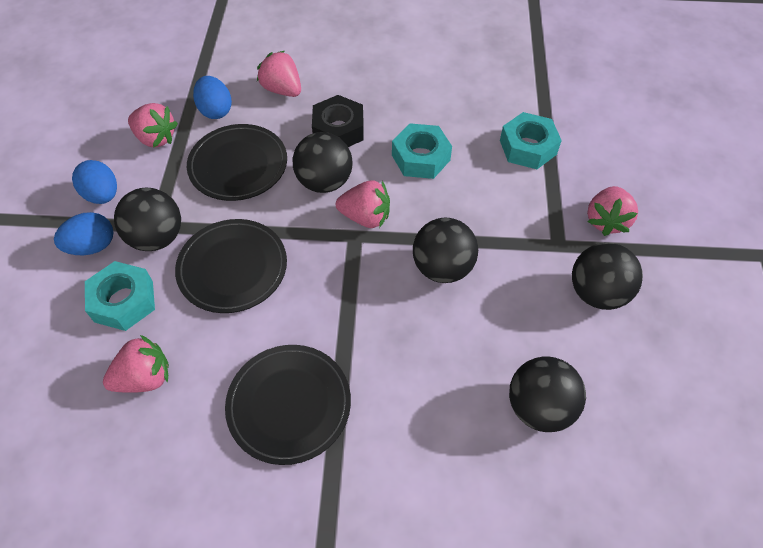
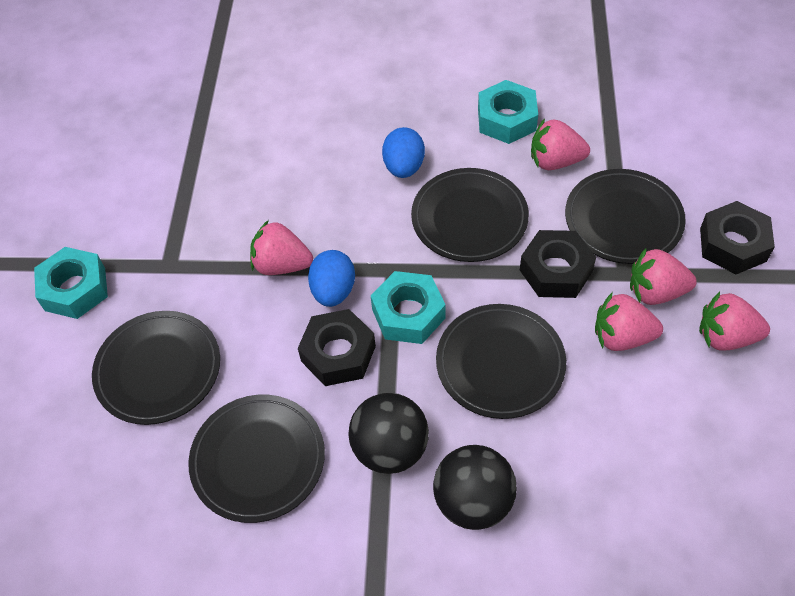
black ball: 5 -> 2
black nut: 1 -> 3
black plate: 3 -> 5
blue egg: 3 -> 2

